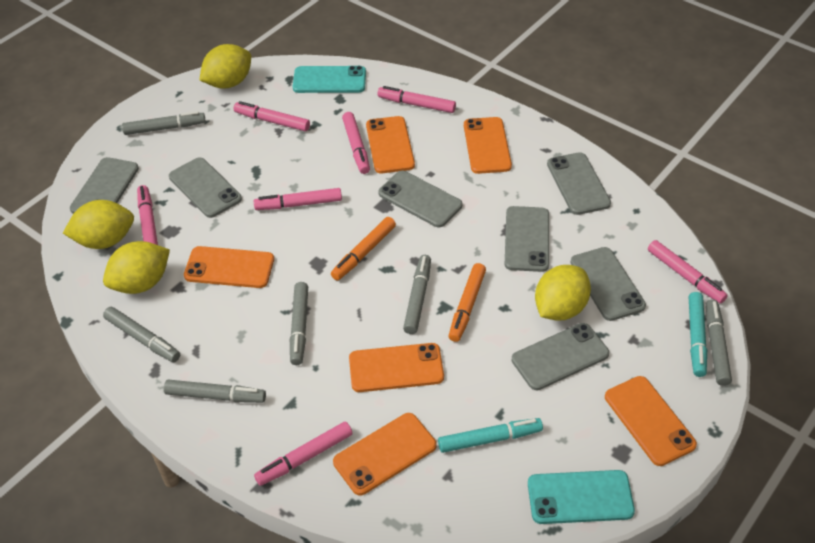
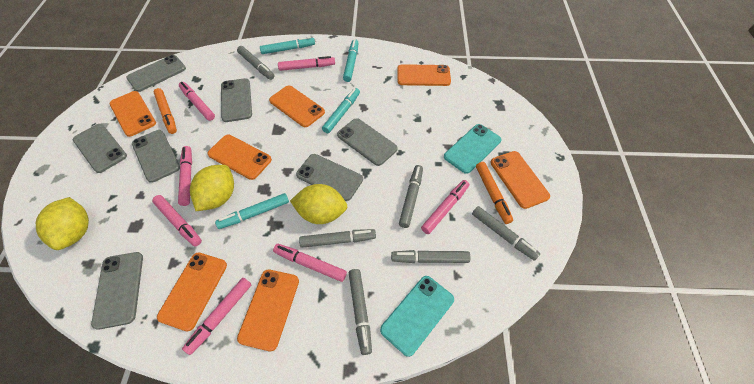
orange phone: 6 -> 7
turquoise marker: 2 -> 4
yellow lemon: 4 -> 3

